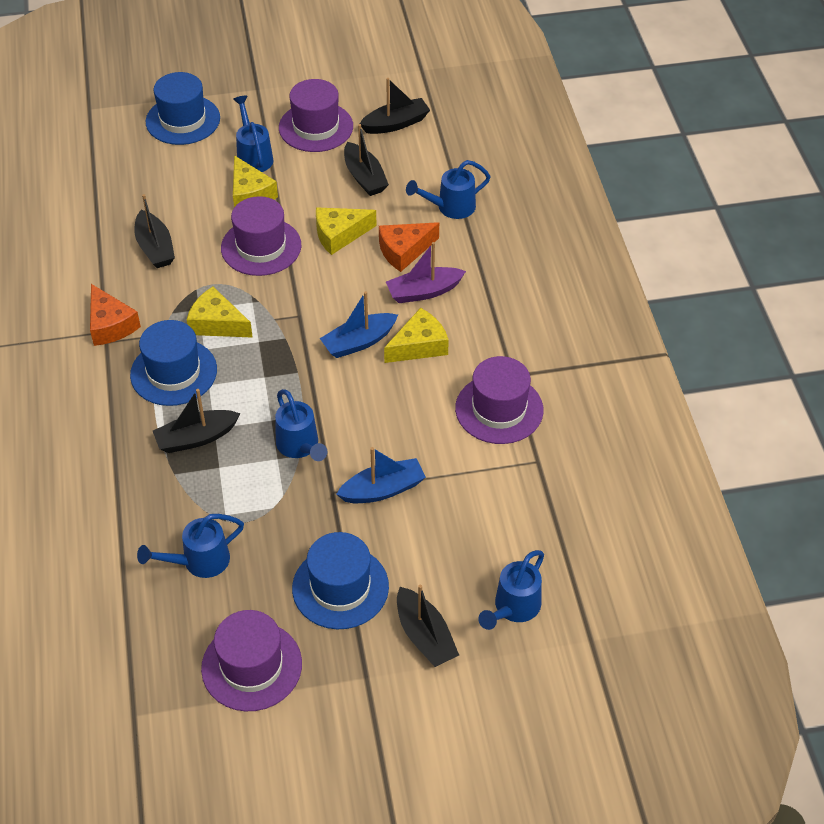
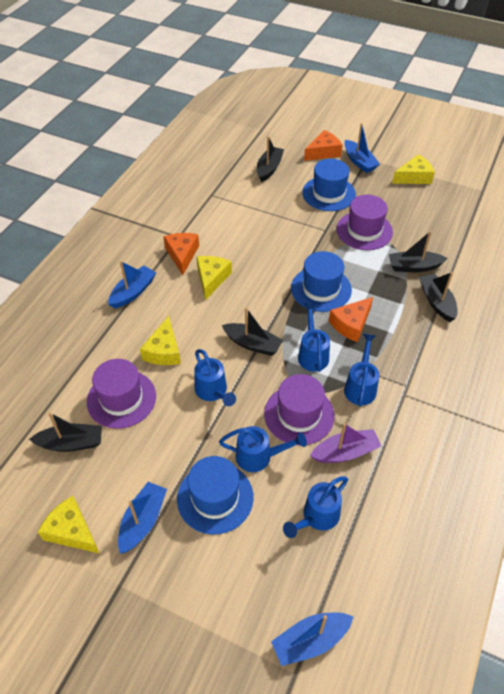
blue boat: 2 -> 4
orange cheese: 2 -> 3
purple hat: 4 -> 3

